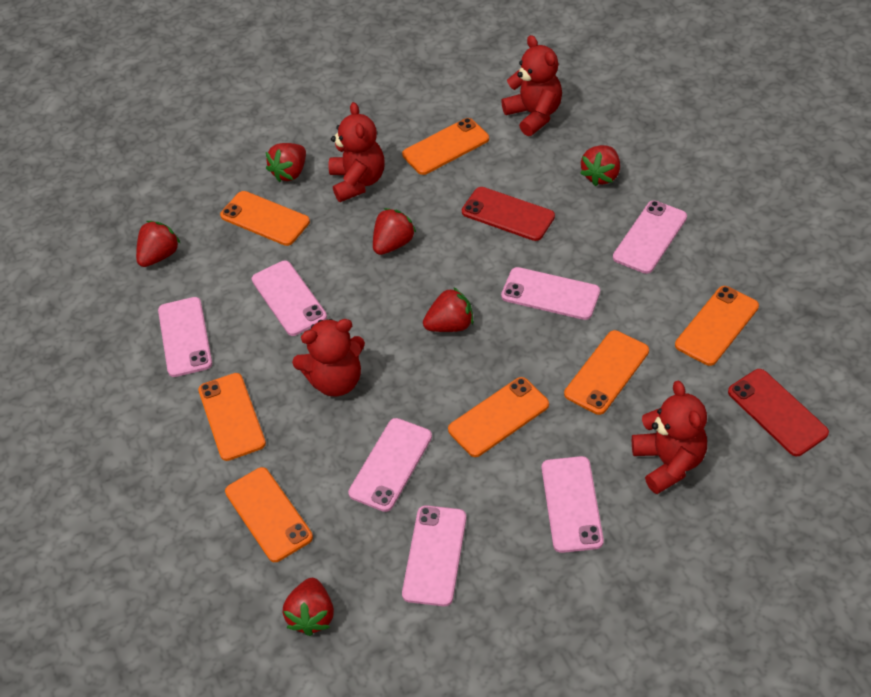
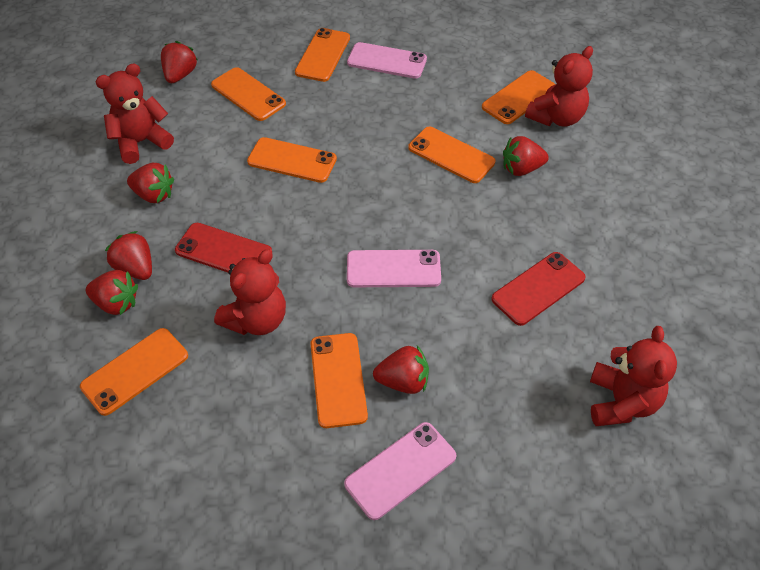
pink phone: 7 -> 3

